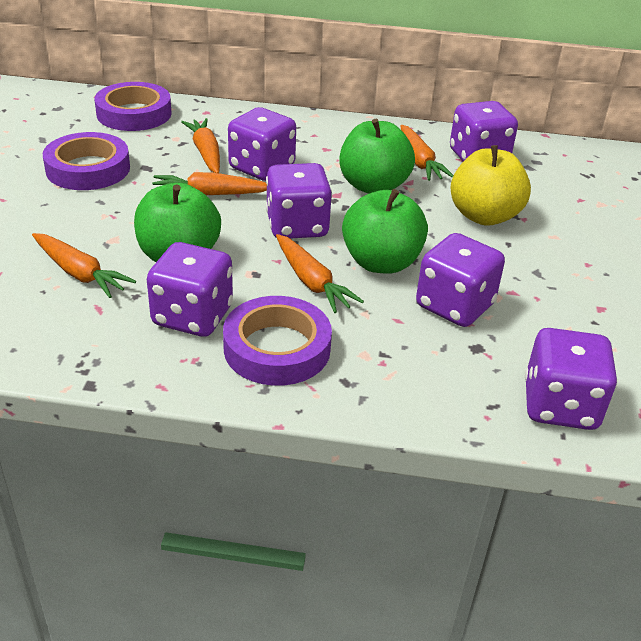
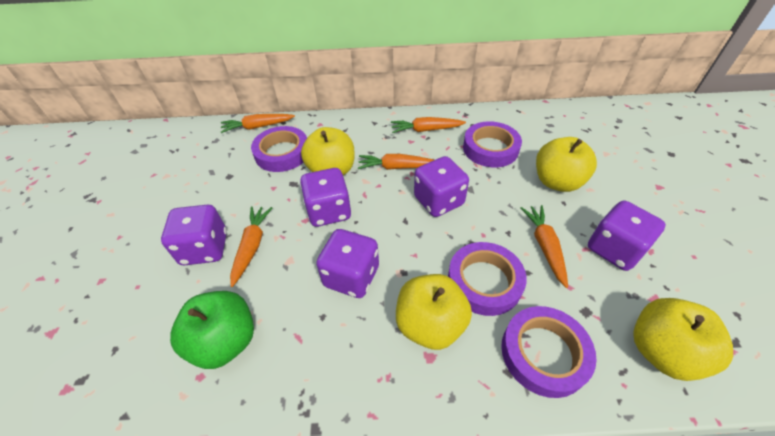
green apple: 3 -> 1
purple dice: 6 -> 5
purple tape: 3 -> 4
yellow apple: 1 -> 4

